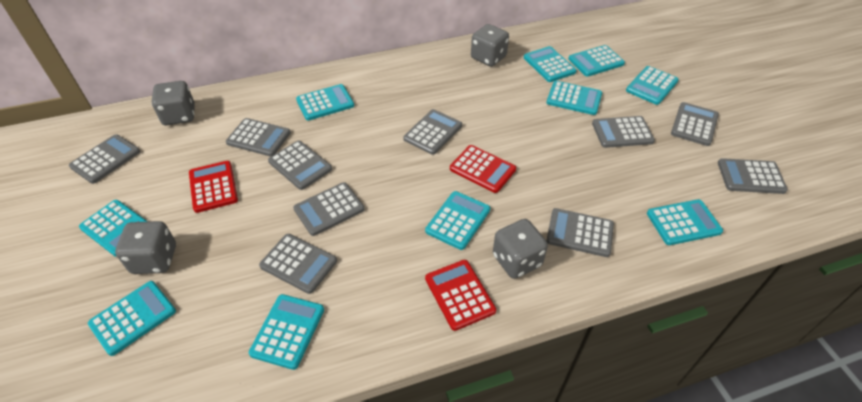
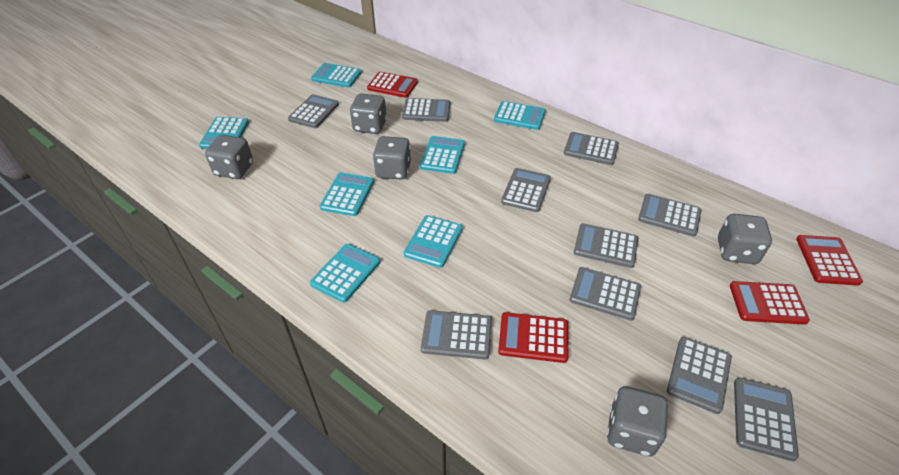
grey dice: 4 -> 5
red calculator: 3 -> 4
turquoise calculator: 10 -> 7

